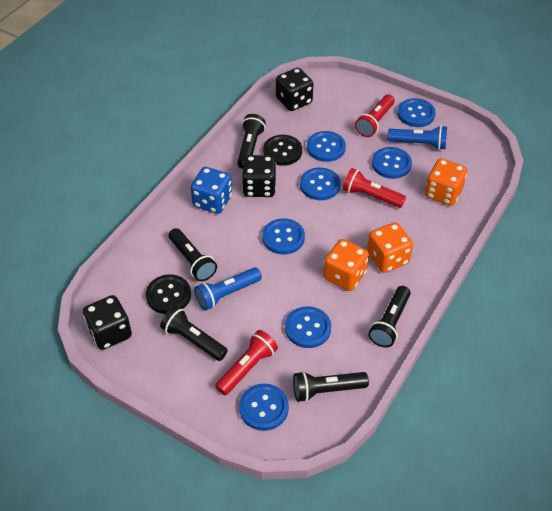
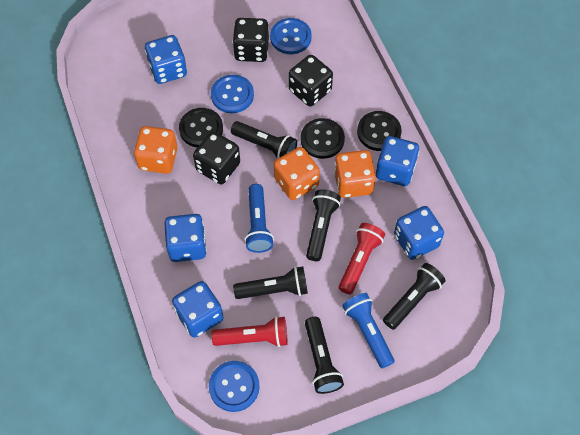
black button: 2 -> 3
blue button: 7 -> 3
blue dice: 1 -> 5
red flashlight: 3 -> 2

